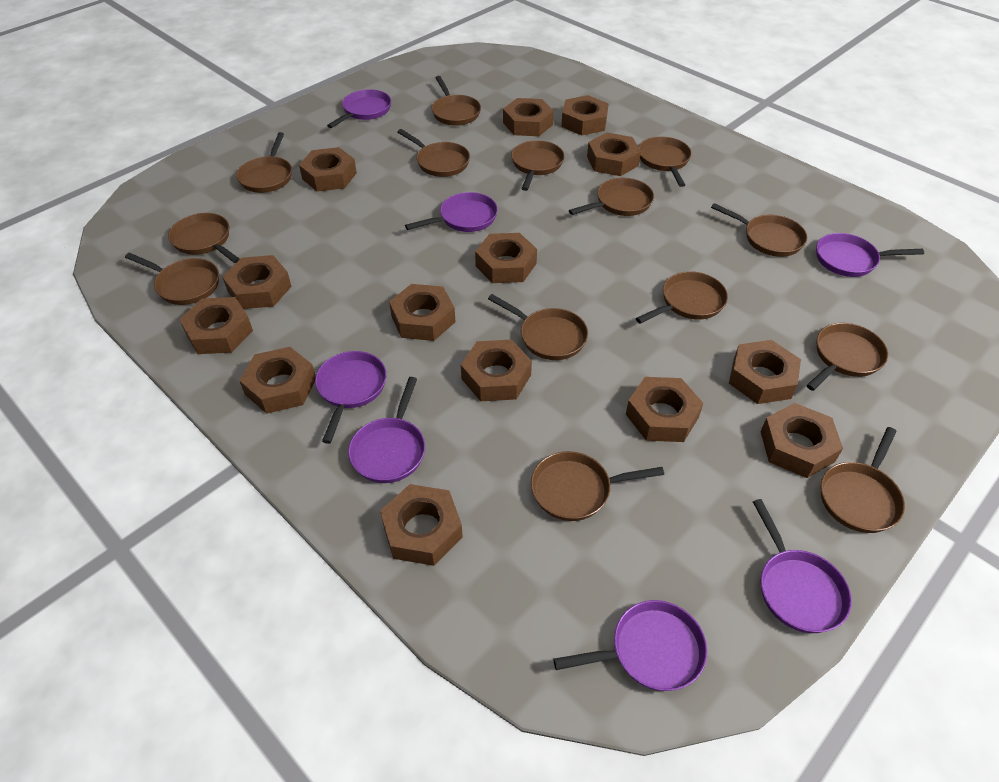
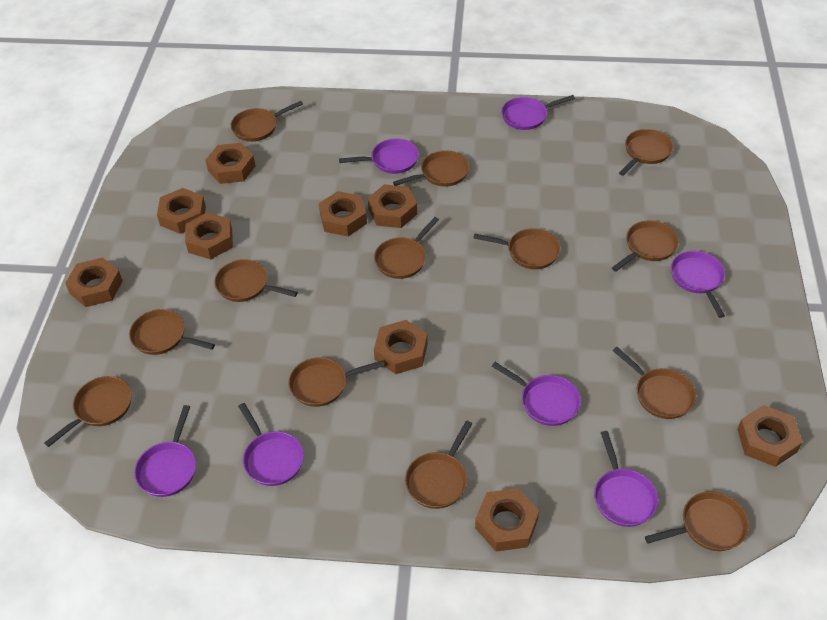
brown nut: 14 -> 9
brown pan: 14 -> 13

